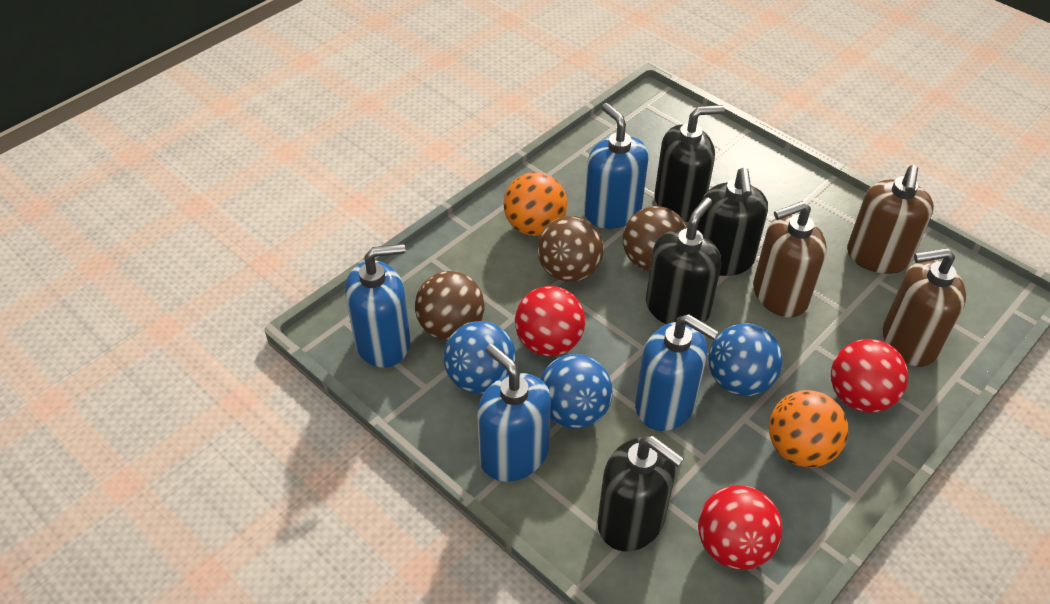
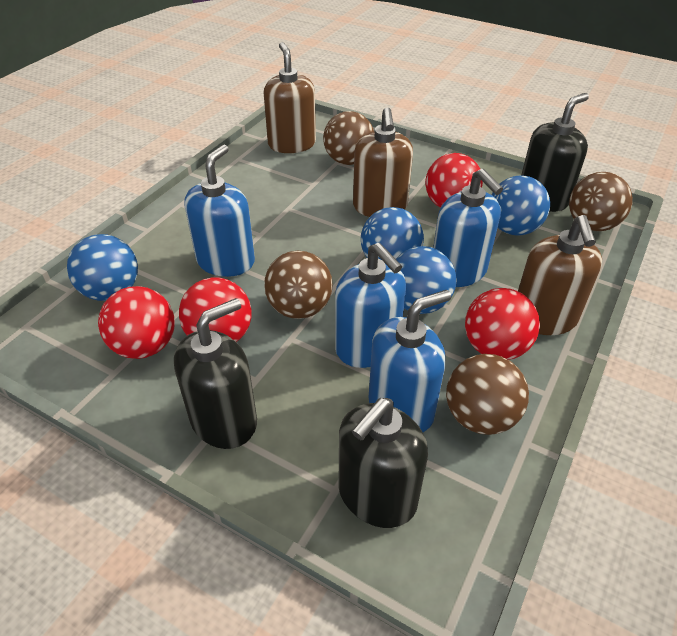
black soap dispenser: 4 -> 3
blue ball: 3 -> 4
brown ball: 3 -> 4
orange ball: 2 -> 0
red ball: 3 -> 4

